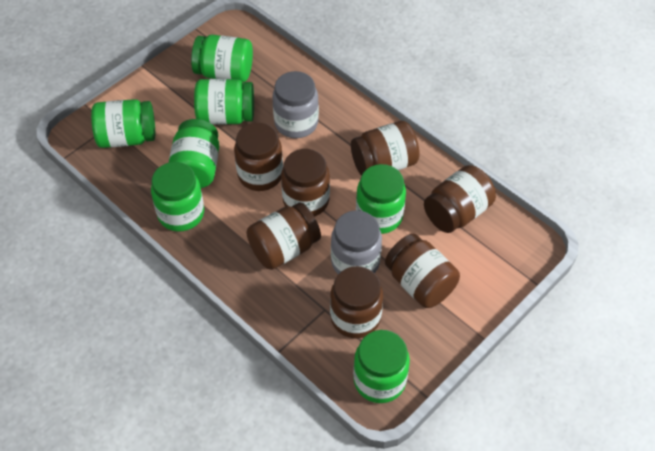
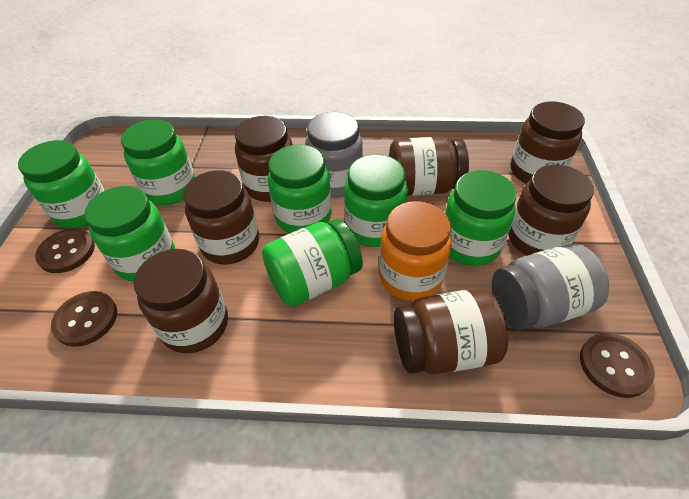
brown button: 0 -> 3
orange jar: 0 -> 1

